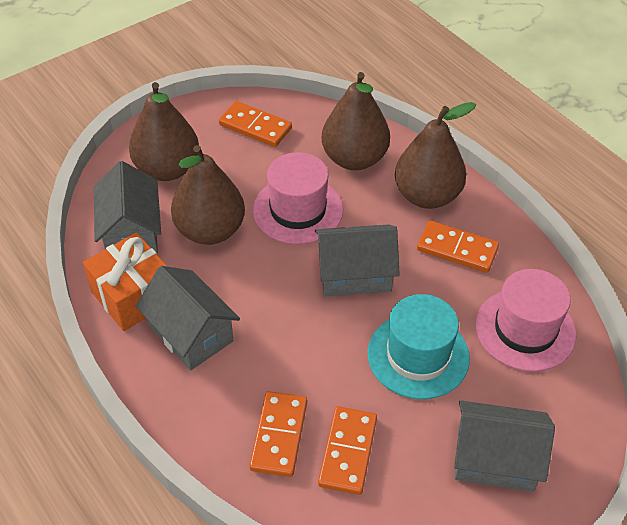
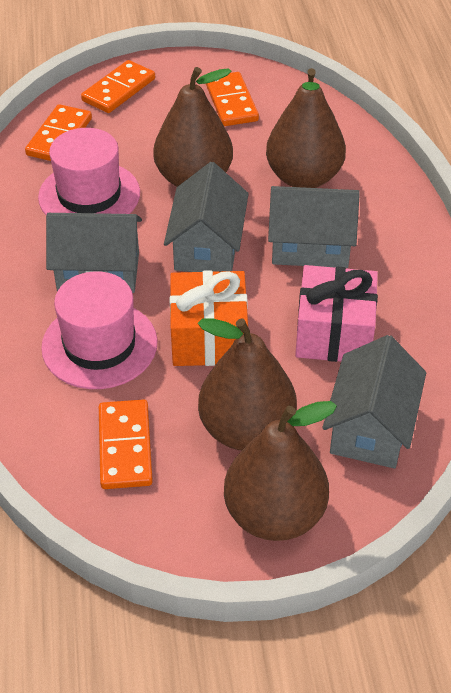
pink gift: 0 -> 1
turquoise hat: 1 -> 0

